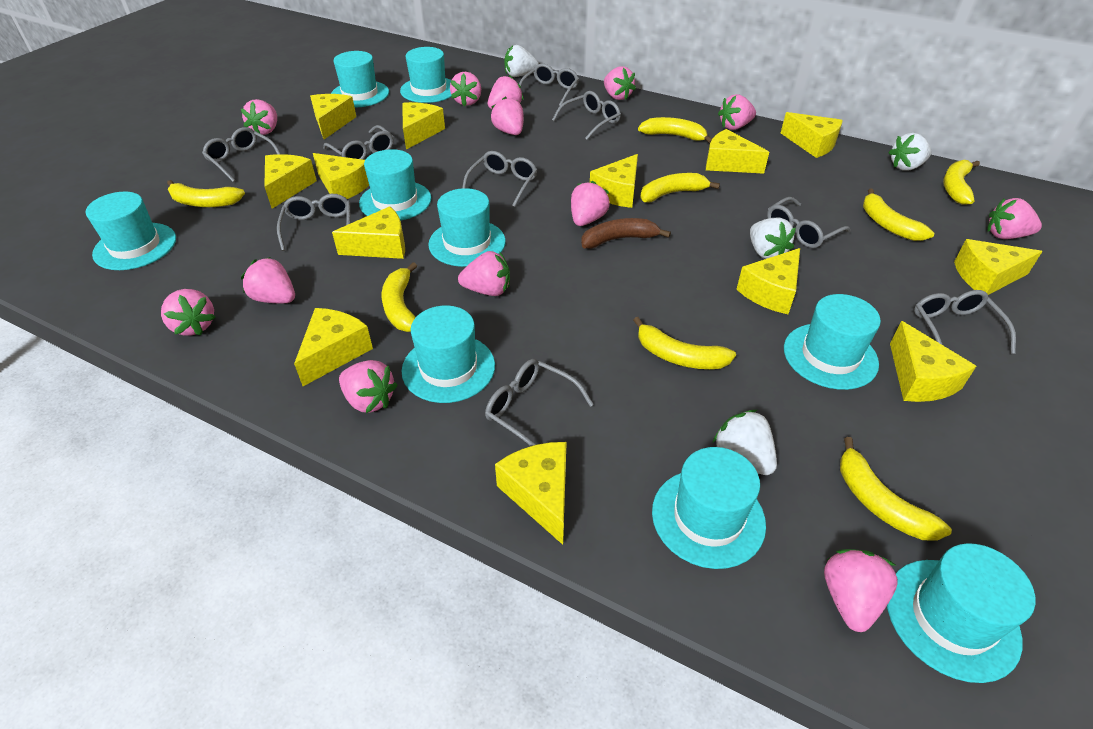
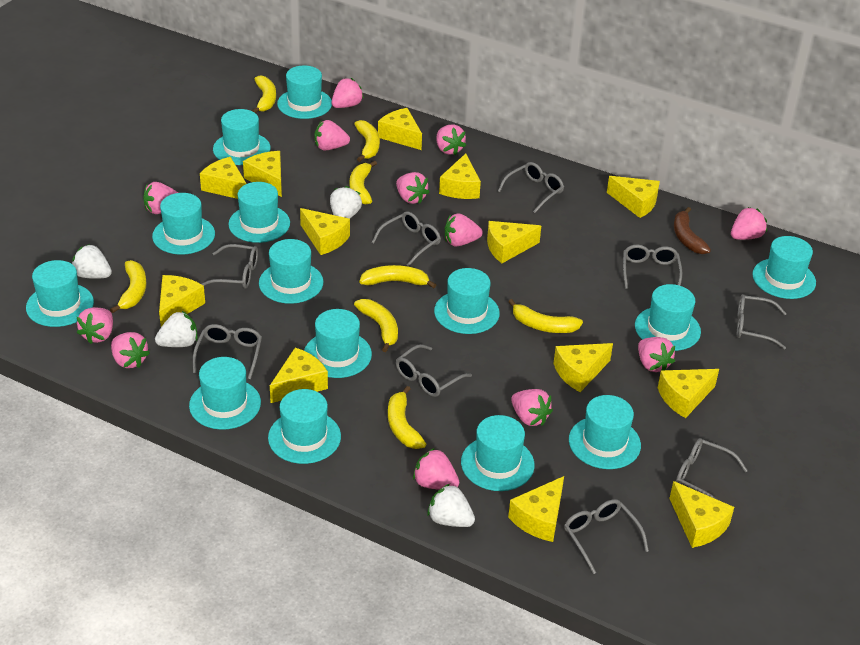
pink strawberry: 13 -> 12
turquoise hat: 9 -> 14

